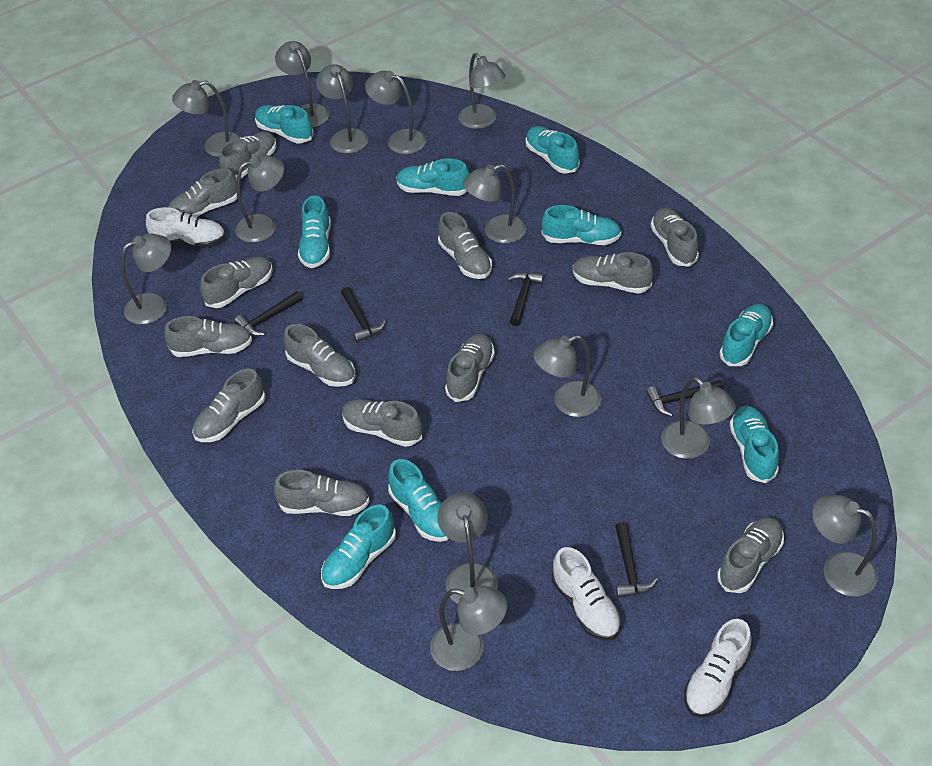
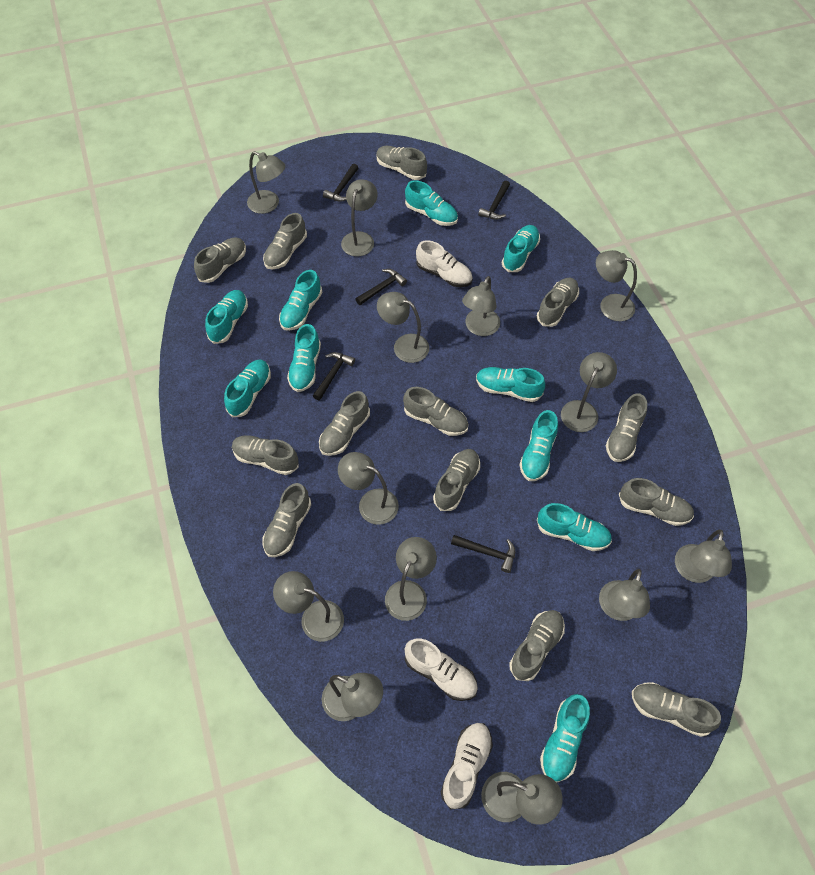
turquoise shoe: 9 -> 10

